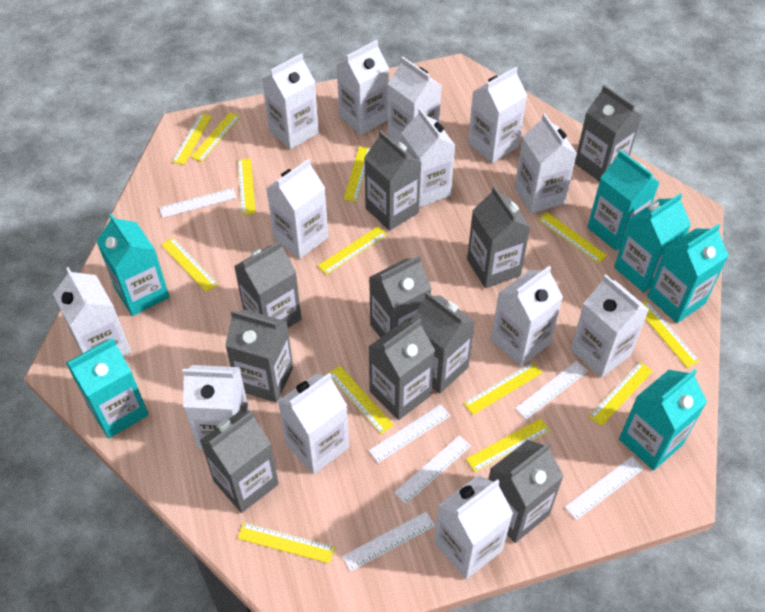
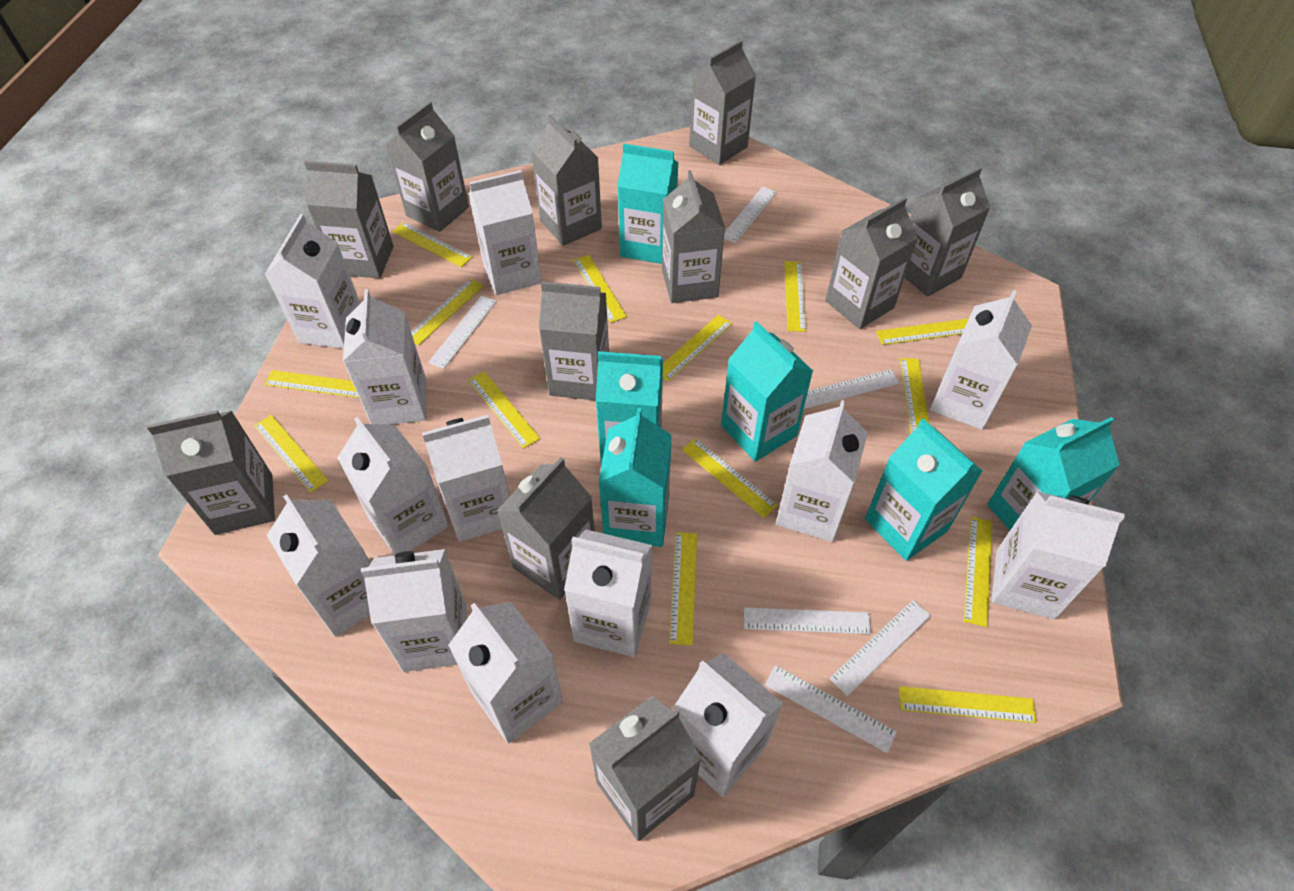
grey carton: 10 -> 11
yellow ruler: 13 -> 14

